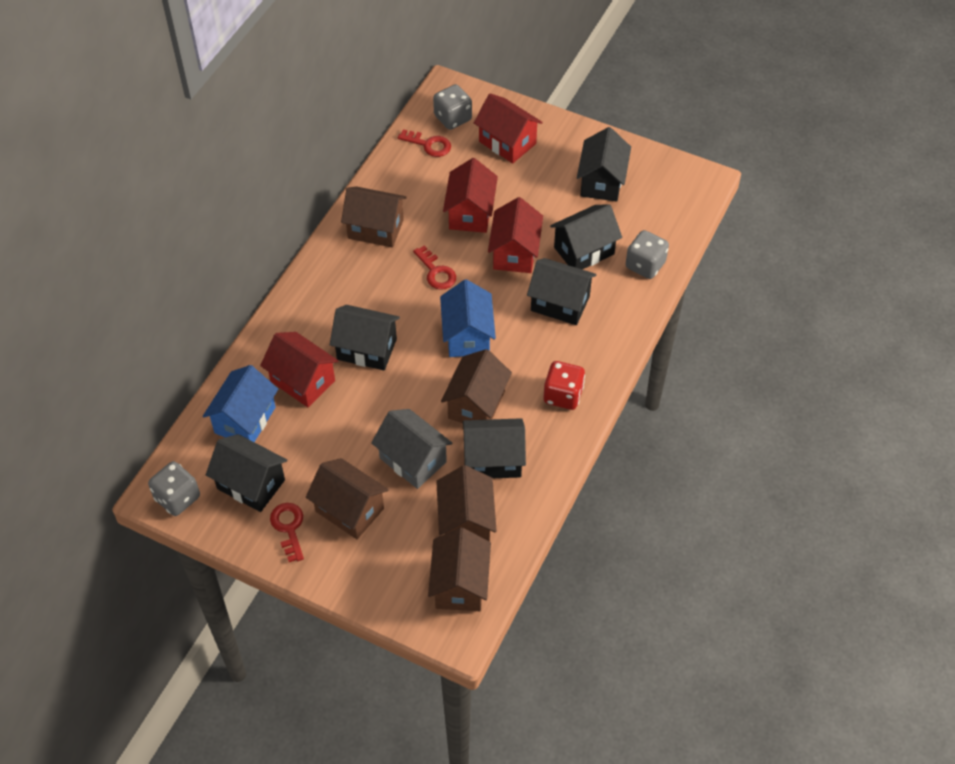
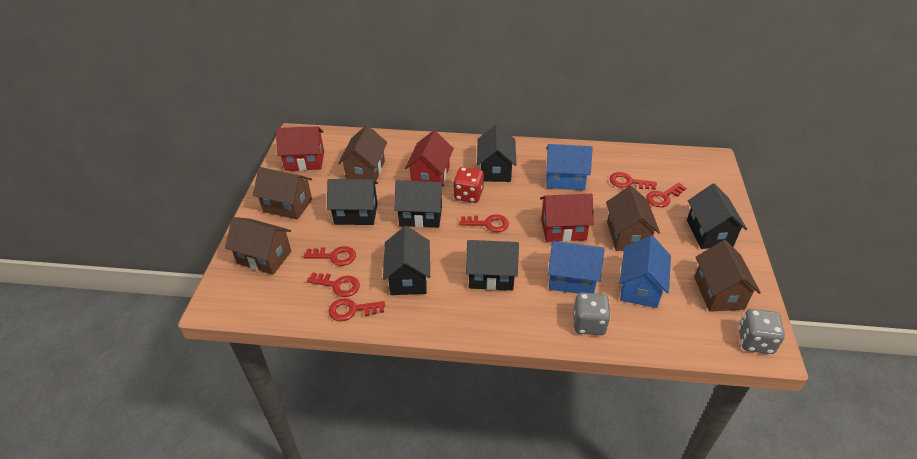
blue house: 2 -> 3
grey dice: 3 -> 2
grey house: 1 -> 0
red house: 4 -> 3
red key: 3 -> 6

